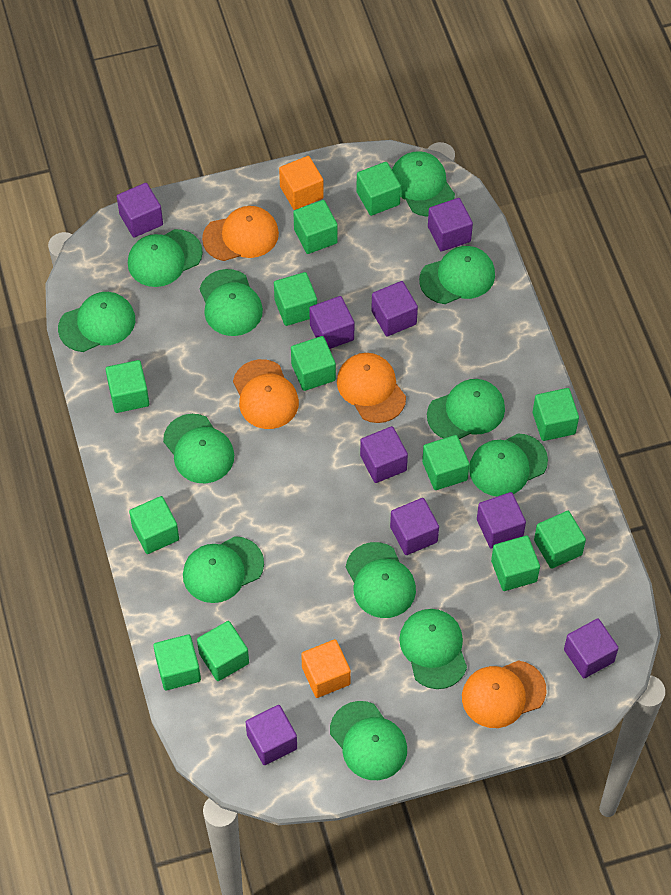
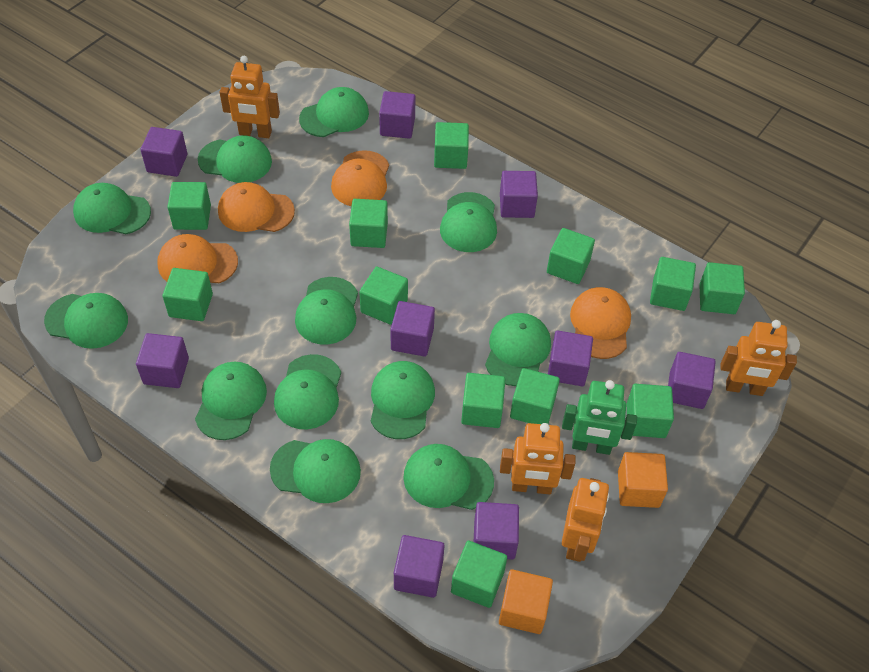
green robot: 0 -> 1
orange robot: 0 -> 4

